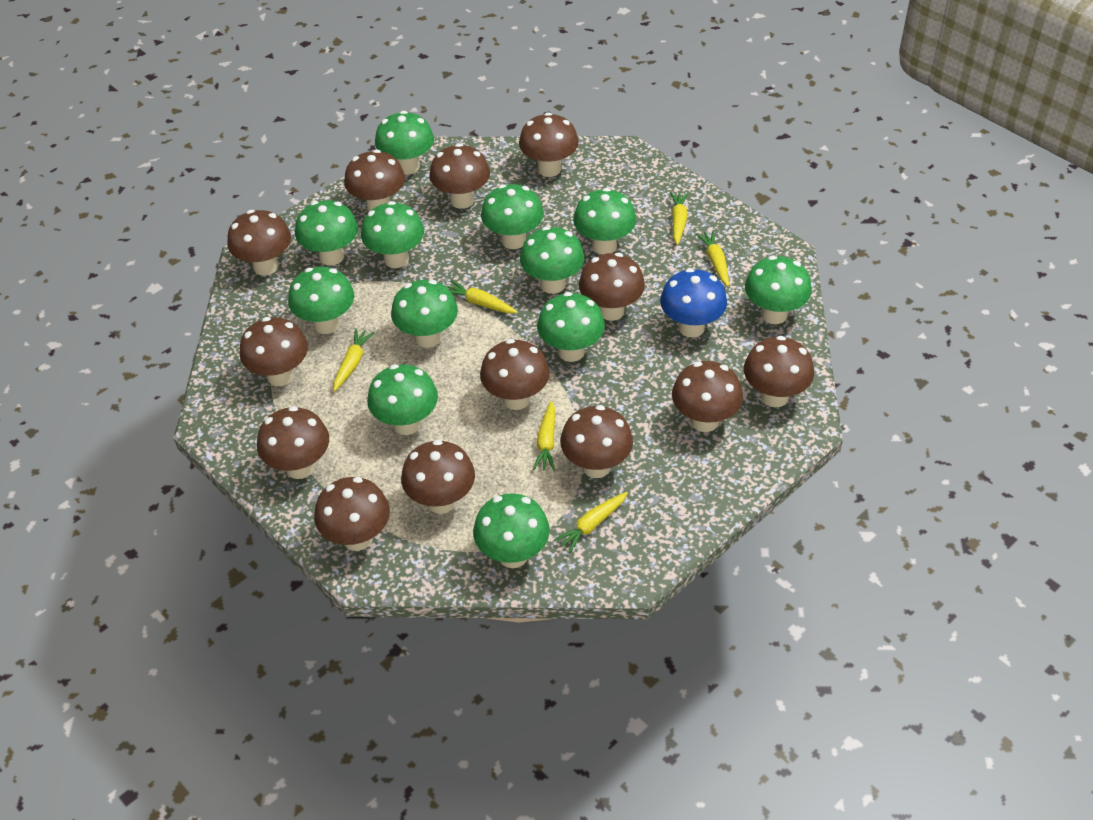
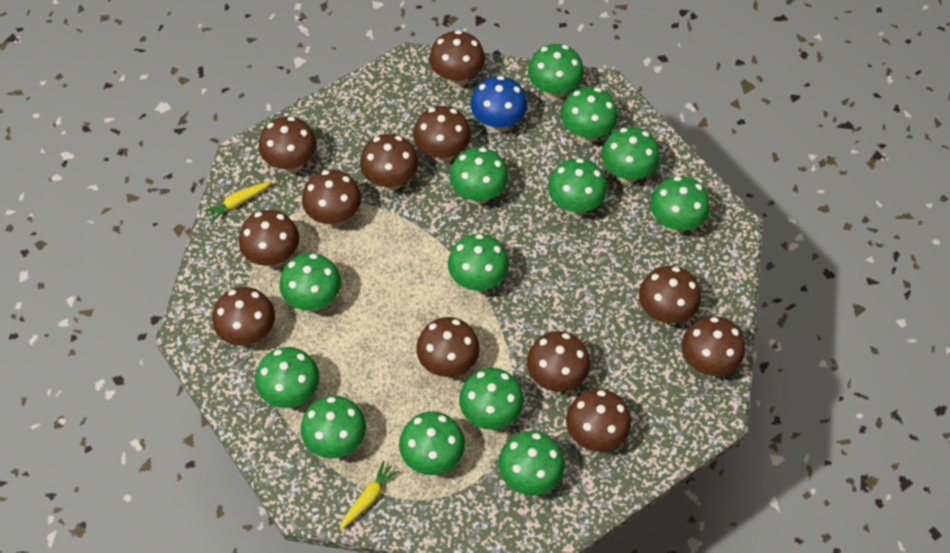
brown mushroom: 13 -> 12
green mushroom: 12 -> 13
yellow carrot: 6 -> 2

